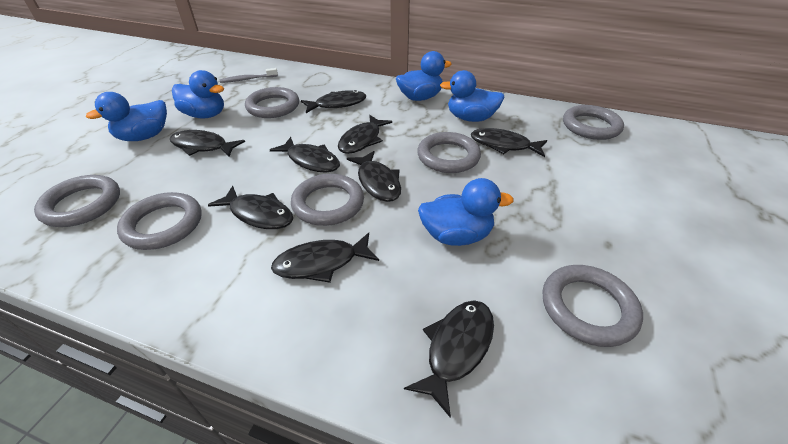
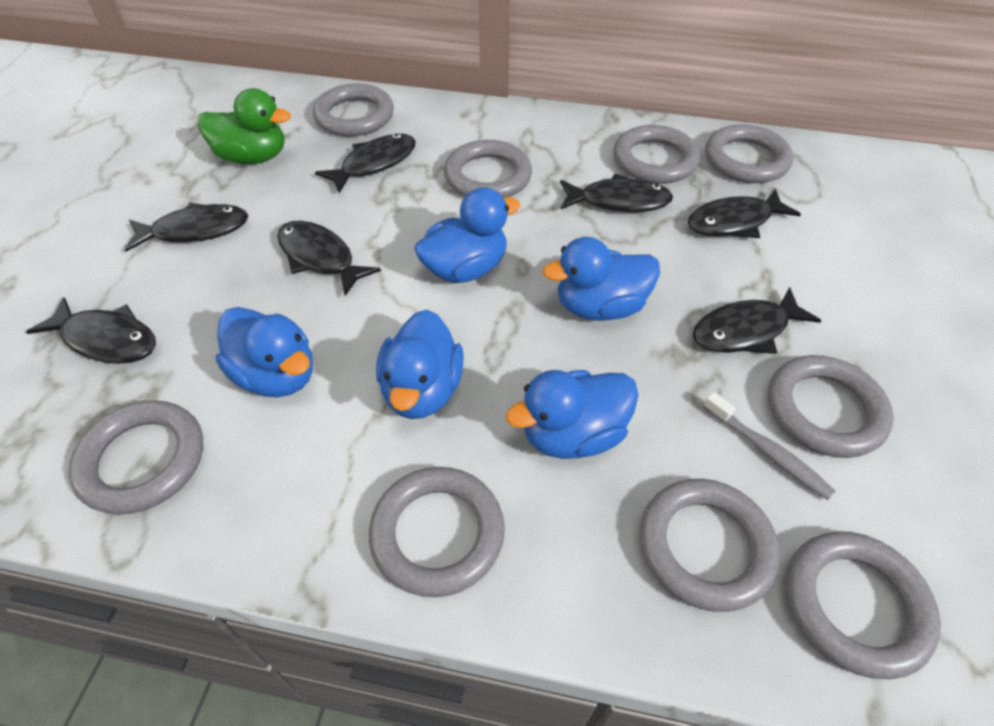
black fish: 9 -> 7
green duck: 0 -> 1
grey ring: 7 -> 9

